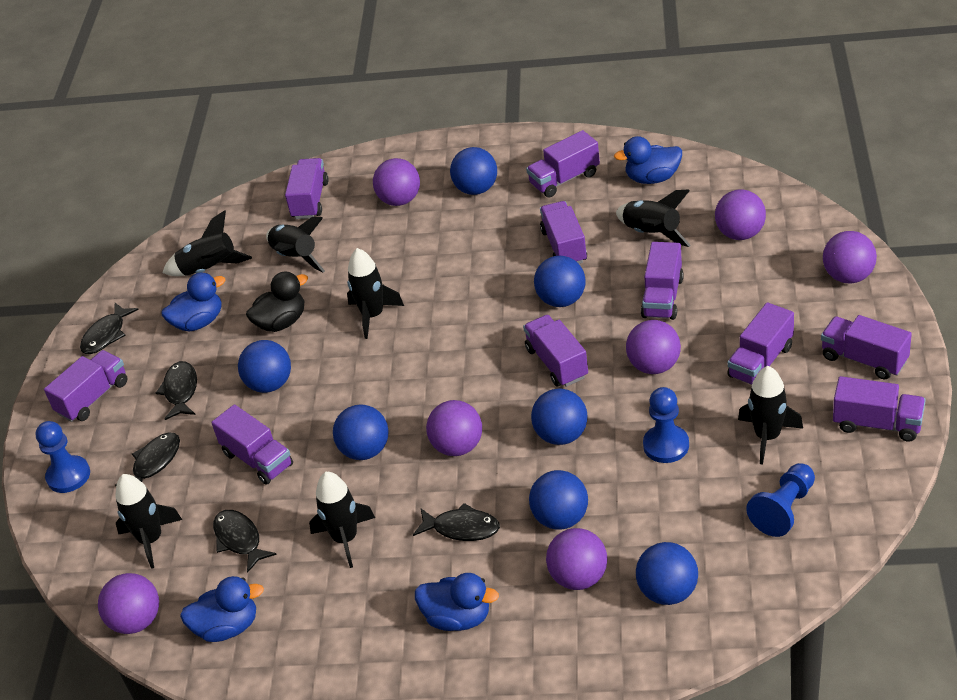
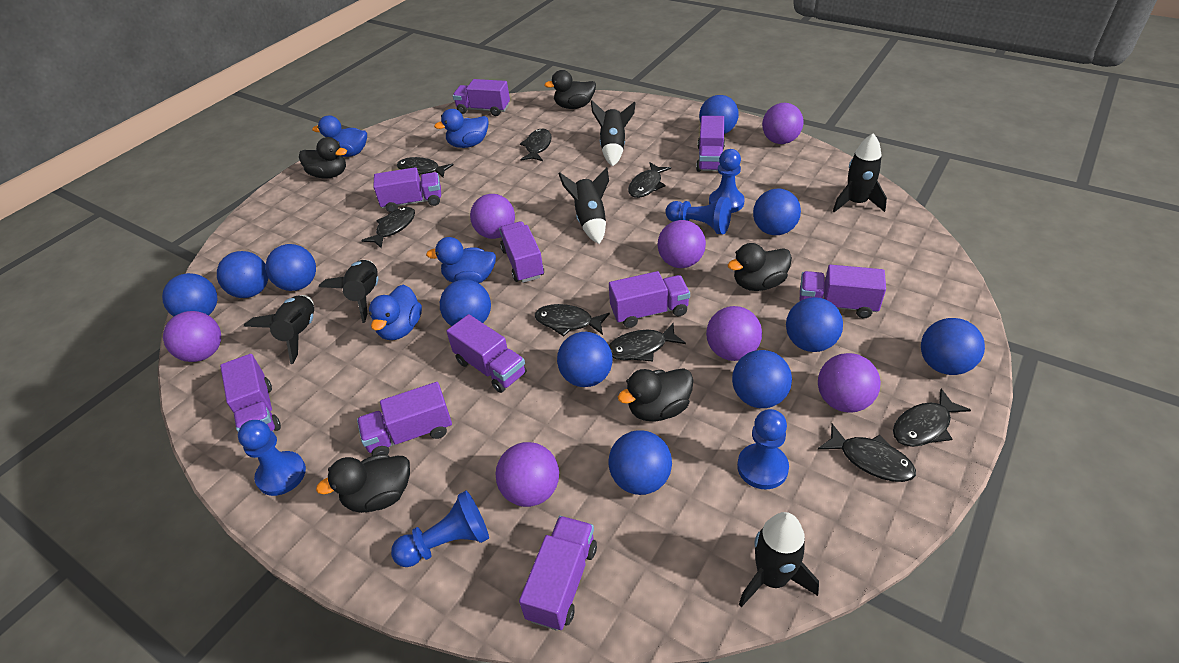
black duck: 1 -> 5
black fish: 5 -> 8
black rocket: 7 -> 6
blue ball: 7 -> 11
blue pawn: 3 -> 5

